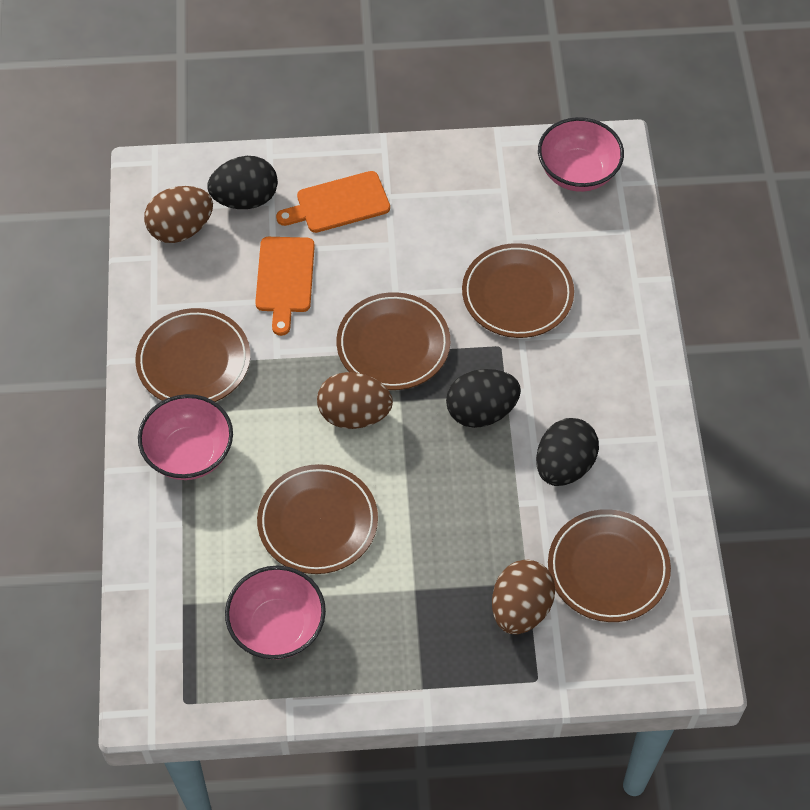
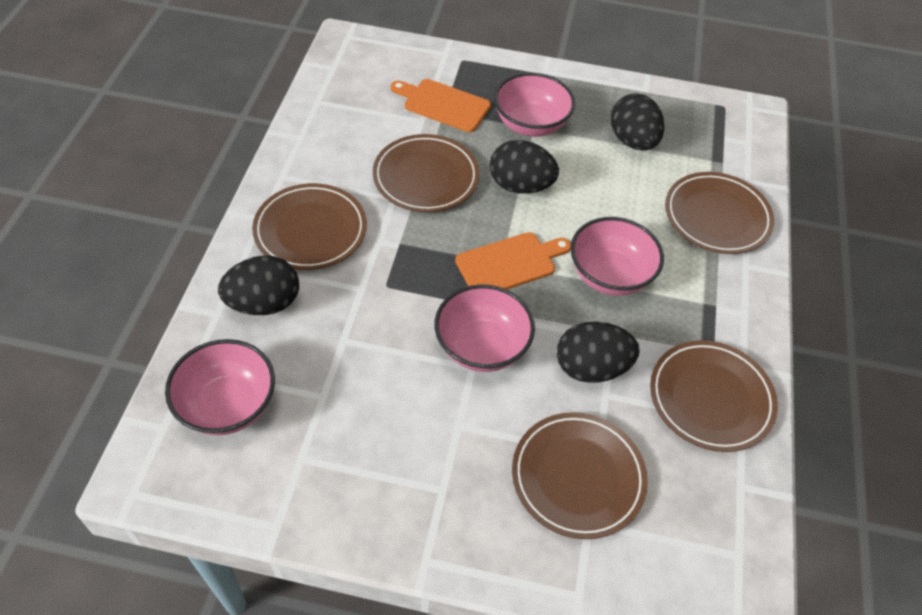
black egg: 3 -> 4
brown egg: 3 -> 0
pink bowl: 3 -> 4

